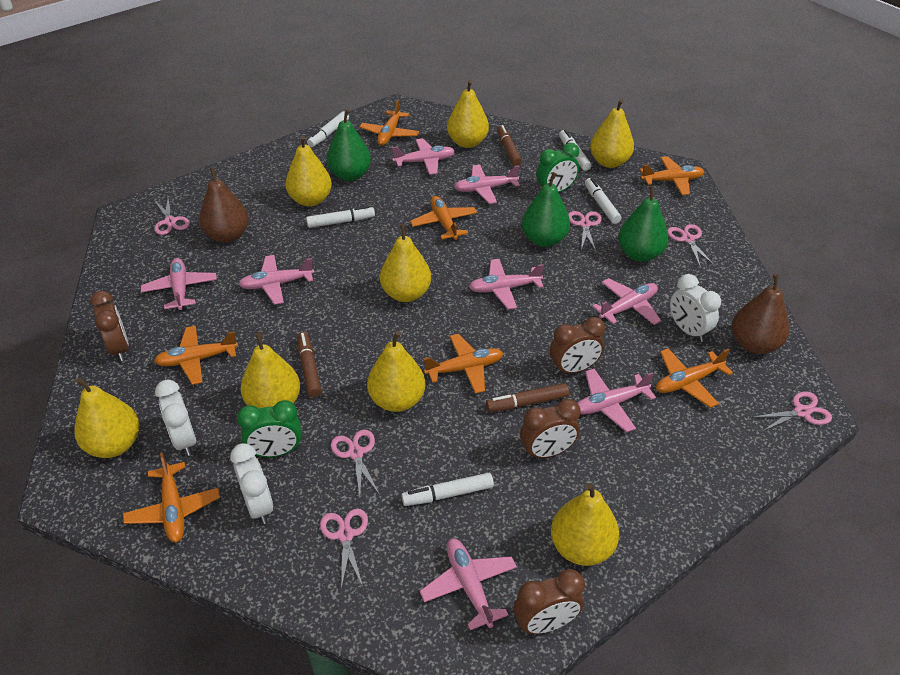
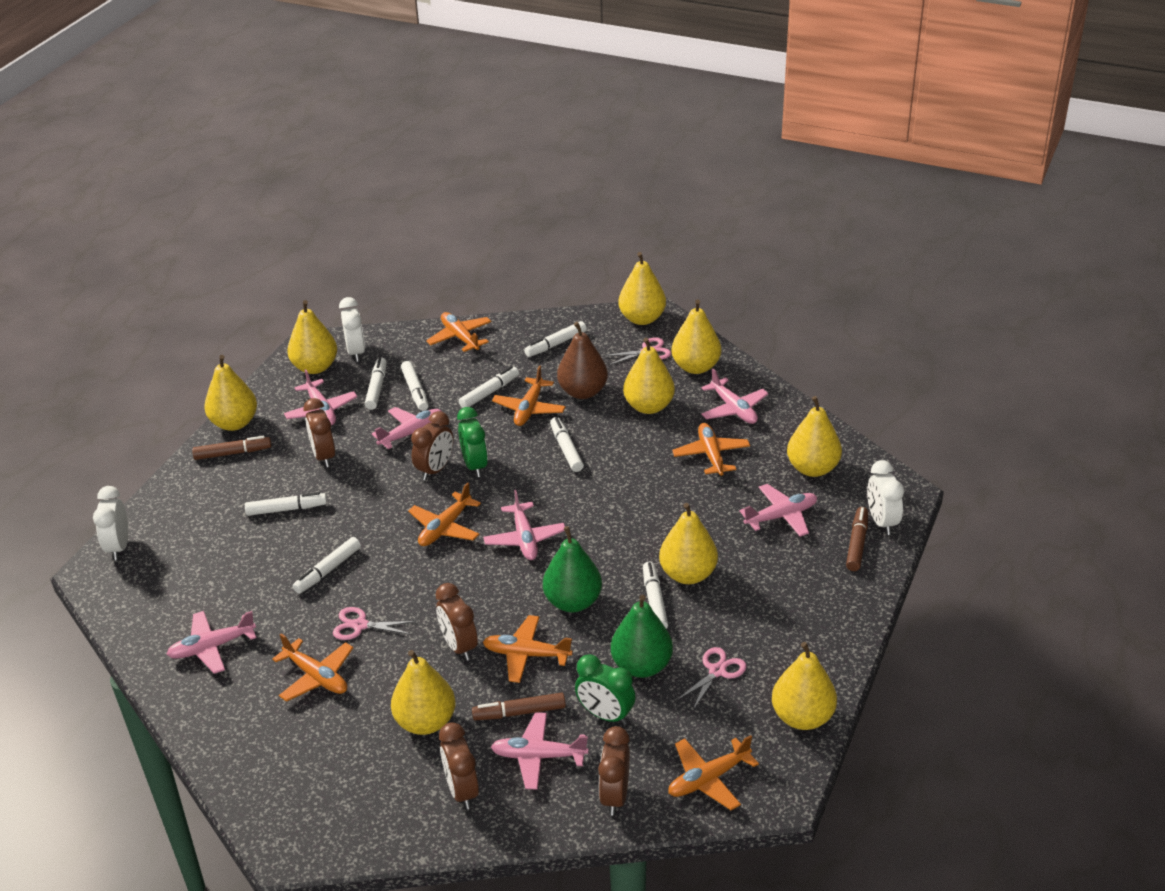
brown clock: 4 -> 5
brown pear: 2 -> 1
green pear: 3 -> 2
pink plane: 8 -> 7
pink scissors: 6 -> 3
white marker: 5 -> 8
yellow pear: 8 -> 9

